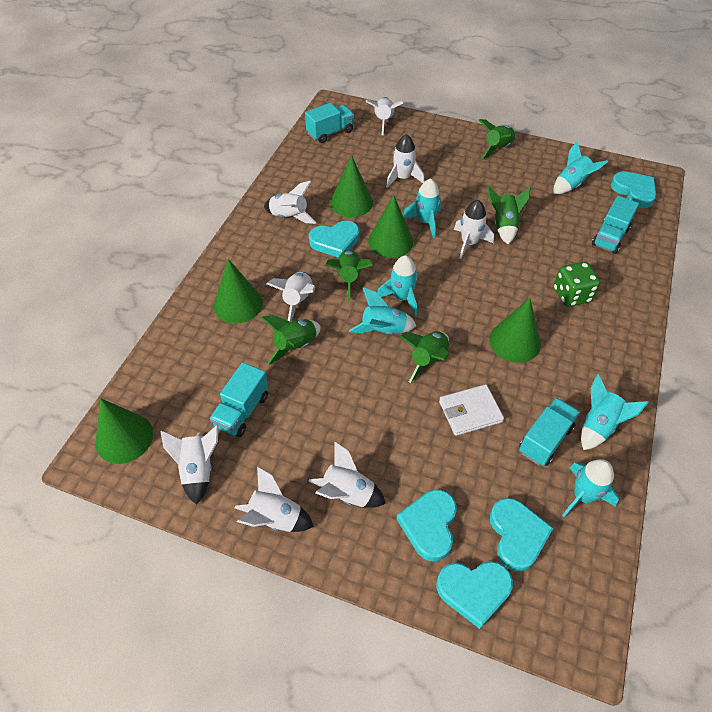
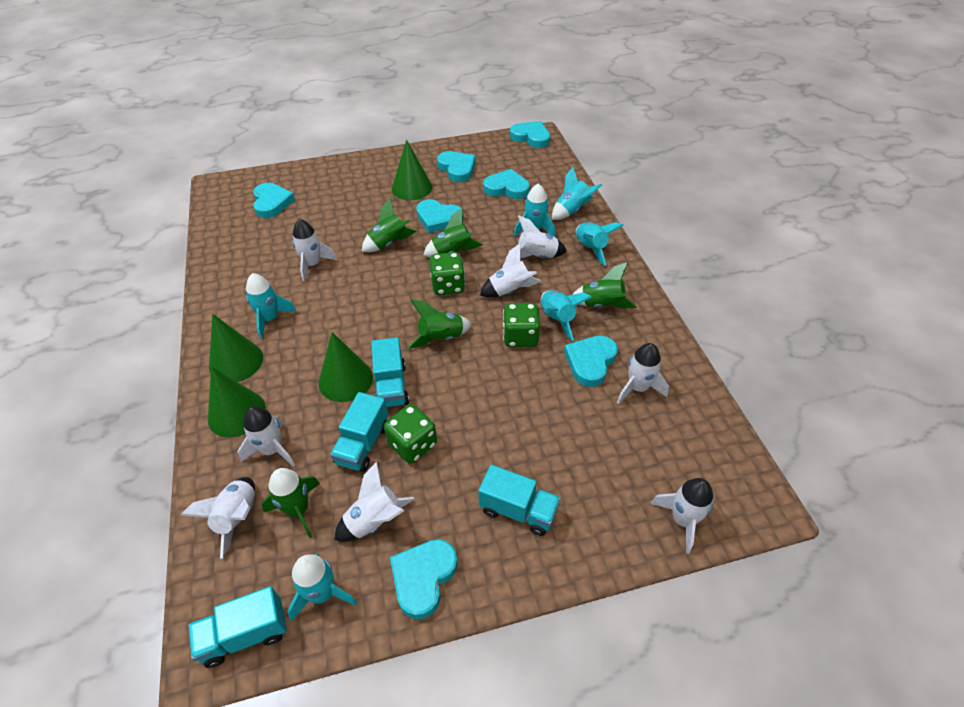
green cone: 5 -> 4
green dice: 1 -> 3
turquoise heart: 5 -> 7
white wallet: 1 -> 0

